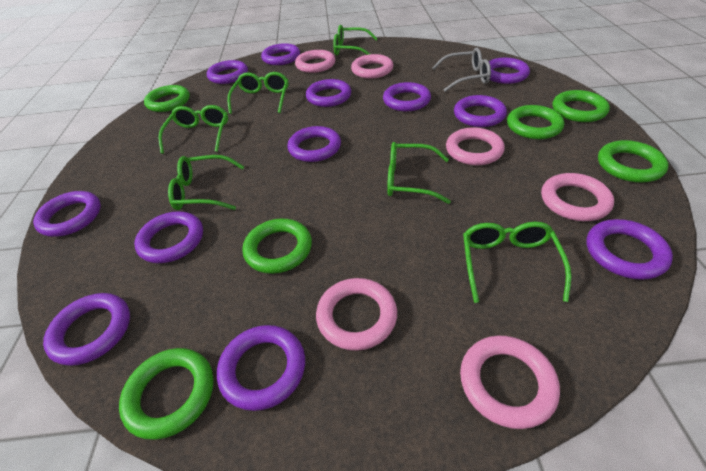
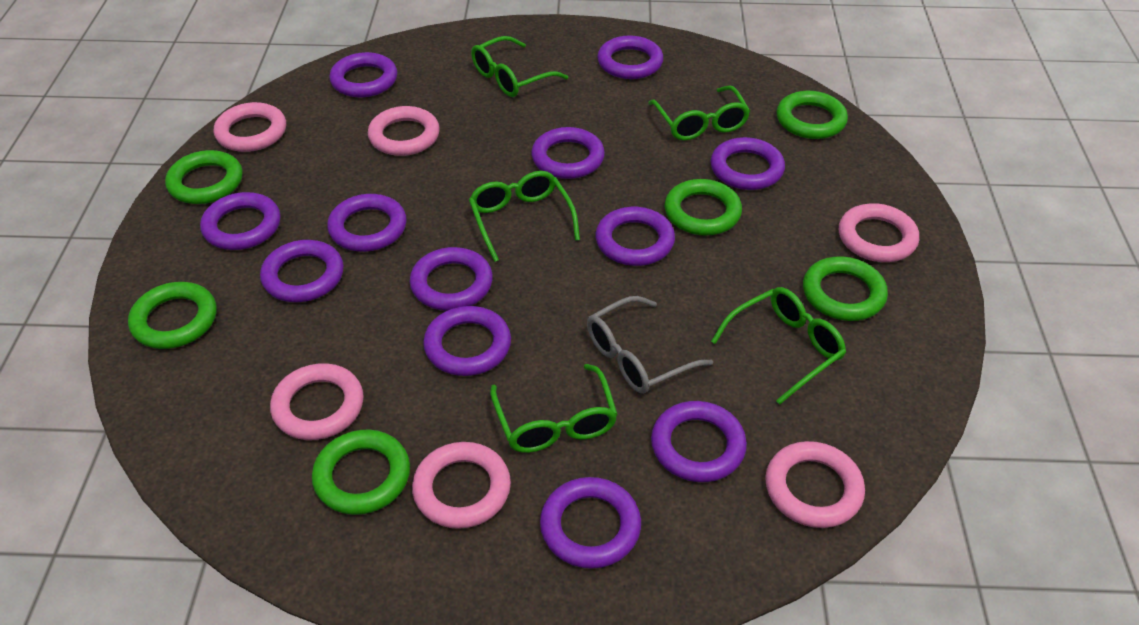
green glasses: 6 -> 5

